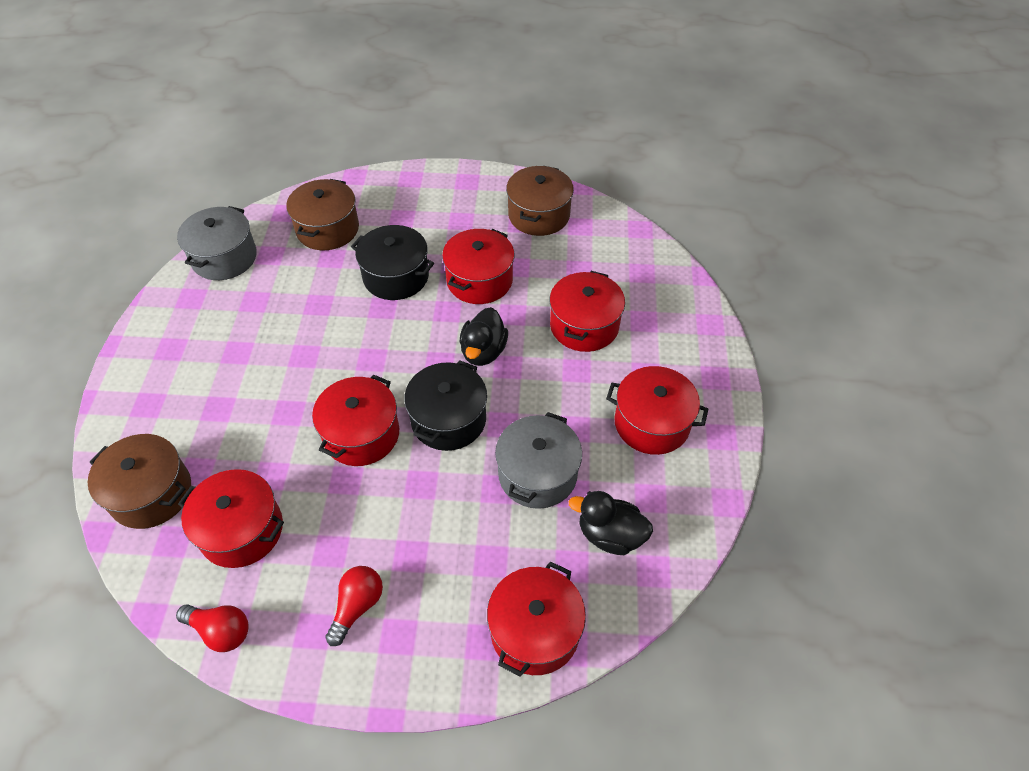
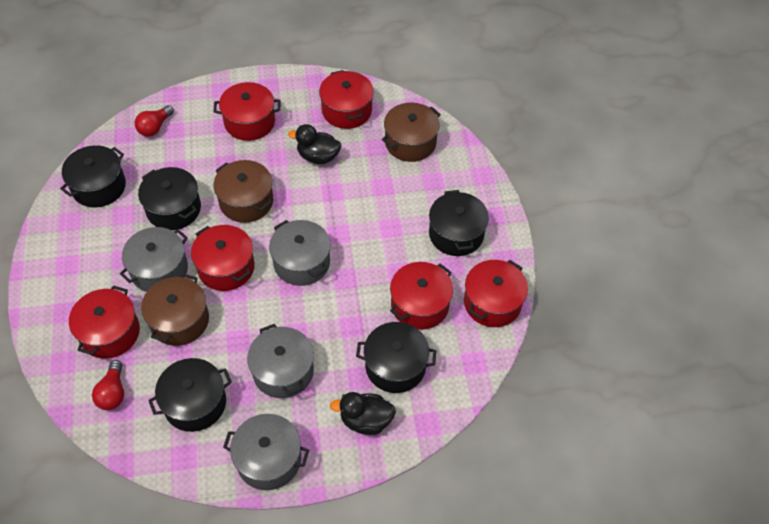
black pot: 2 -> 5
grey pot: 2 -> 4

